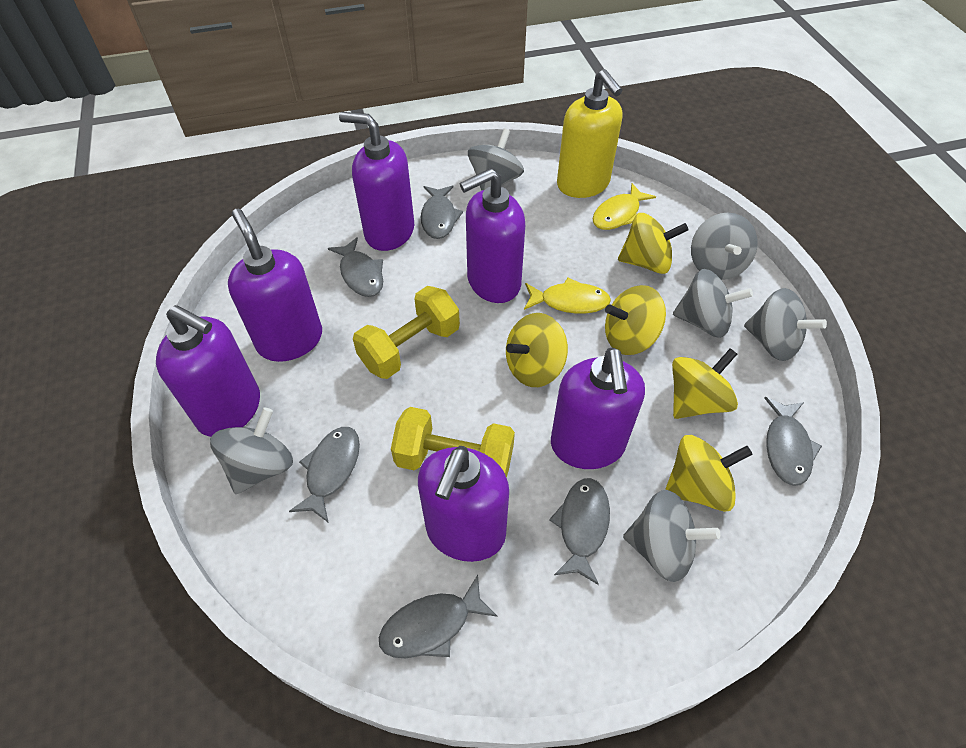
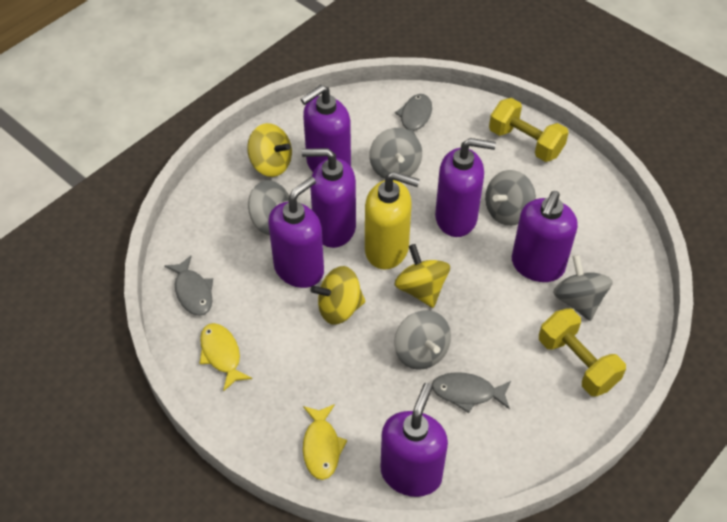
grey fish: 6 -> 3
grey spinning top: 6 -> 5
yellow spinning top: 5 -> 3

